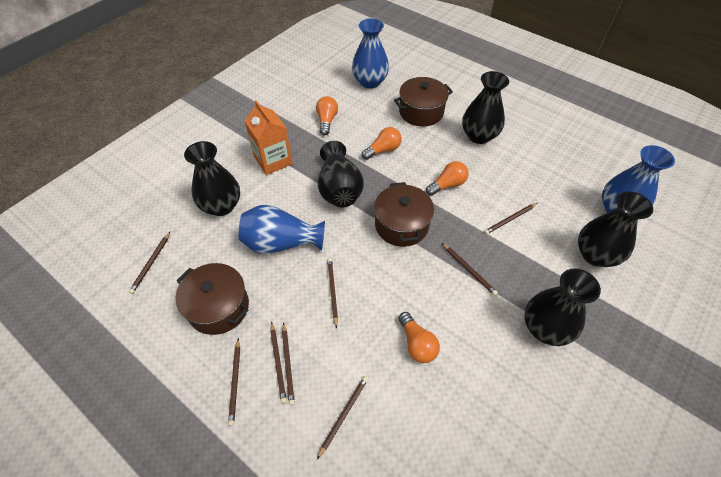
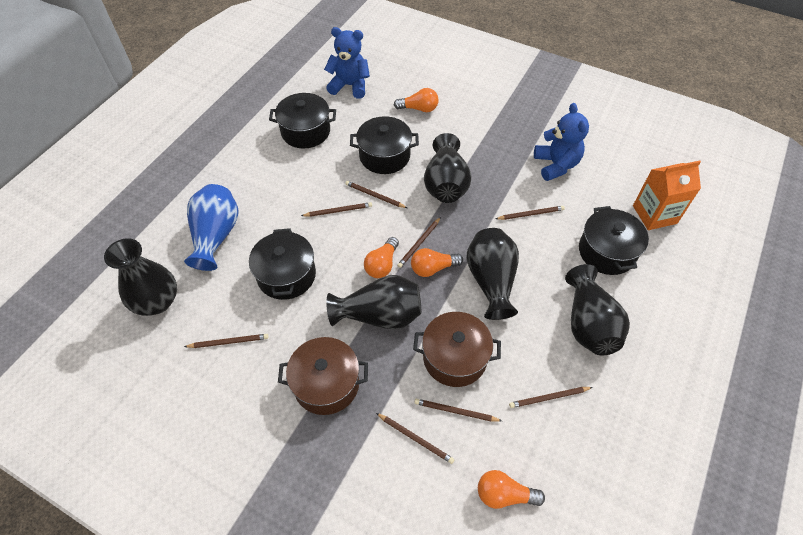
black pot: 0 -> 4
blue teddy bear: 0 -> 2
blue vase: 3 -> 1
brown pot: 3 -> 2

